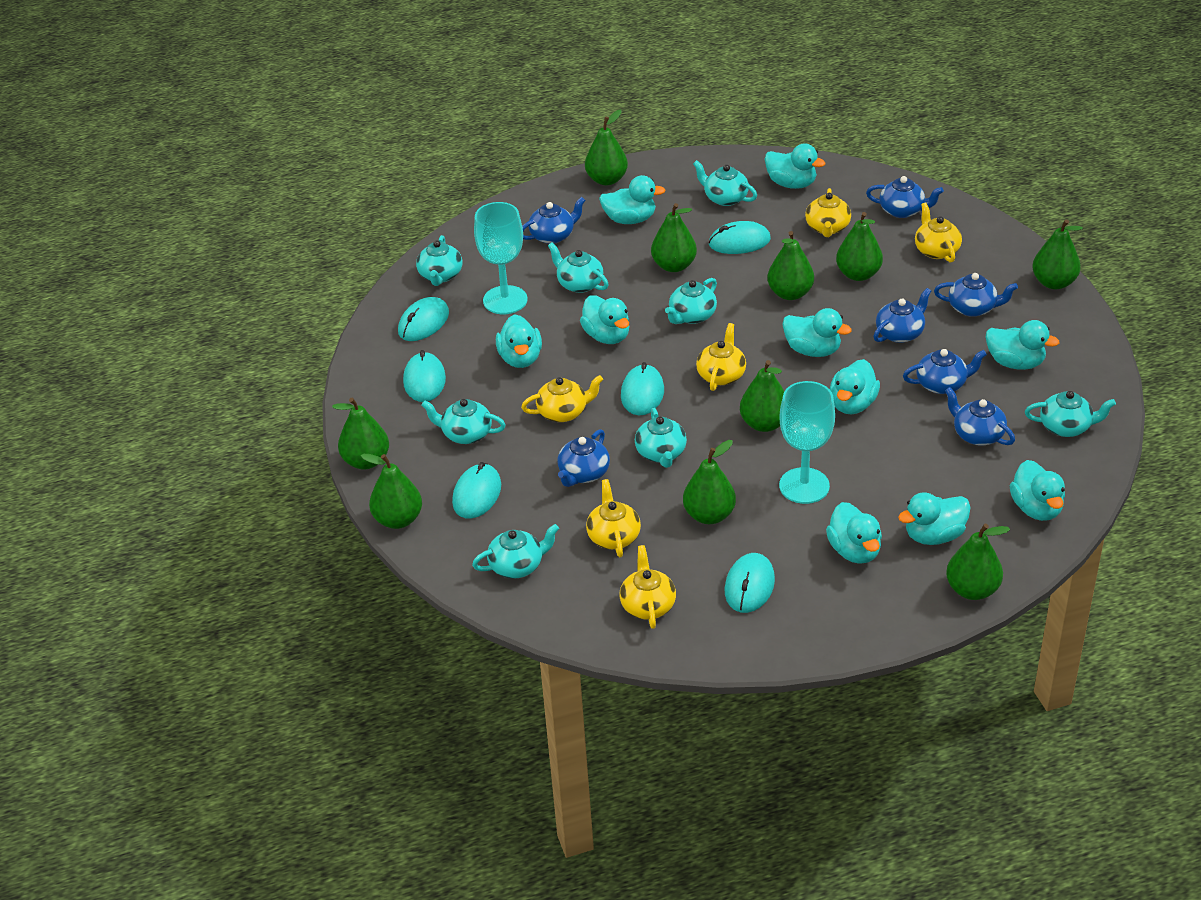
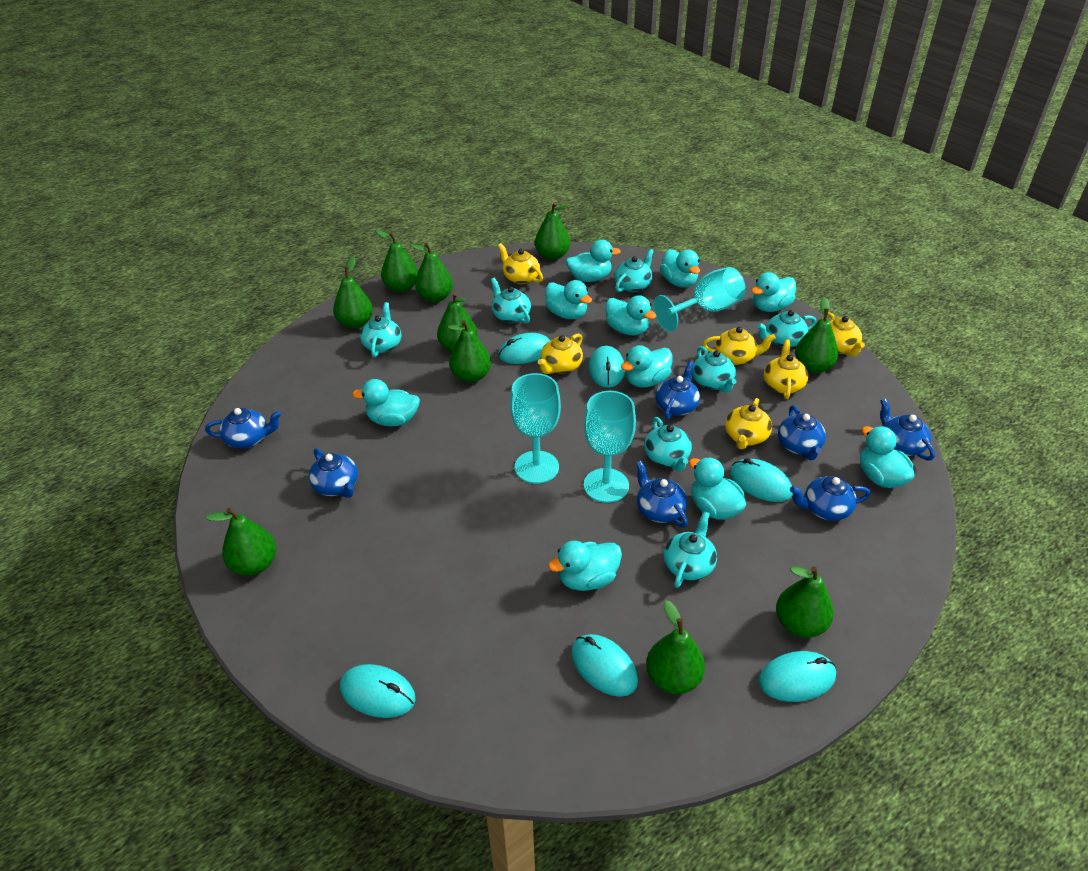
turquoise goblet: 2 -> 3
turquoise teapot: 8 -> 7

